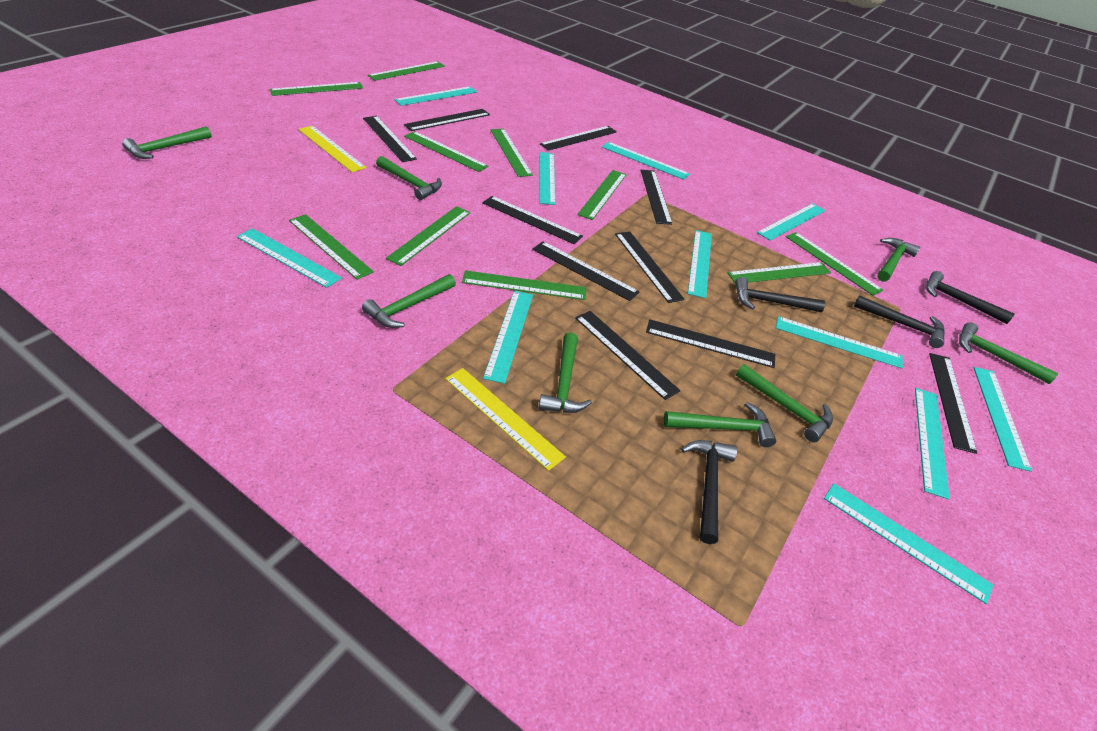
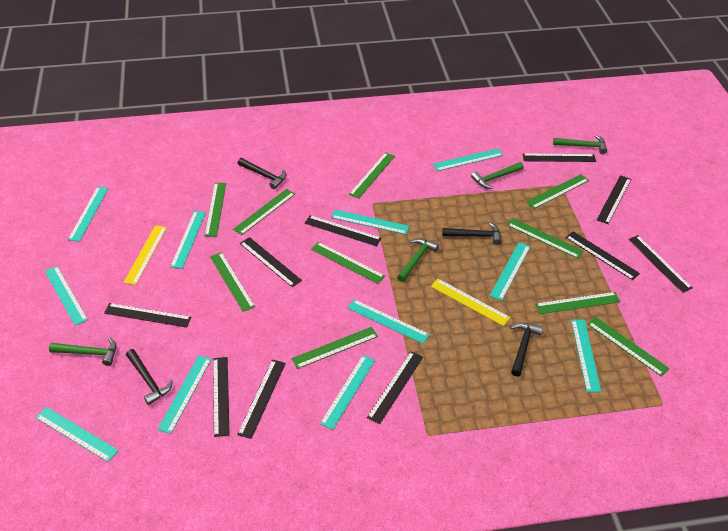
green hammer: 8 -> 4

